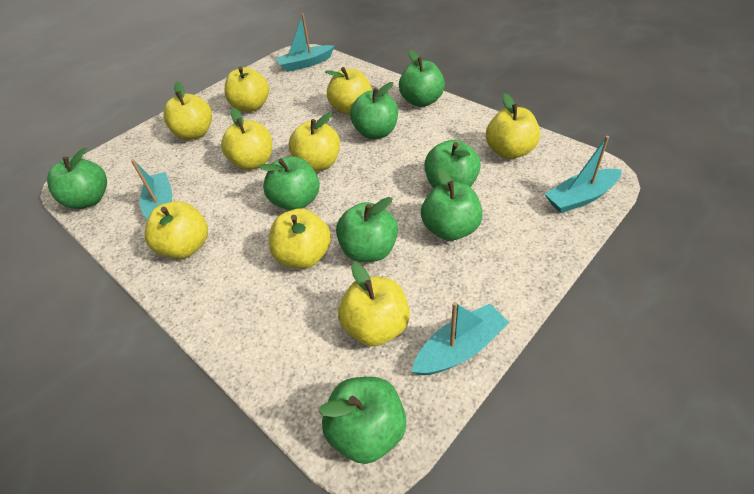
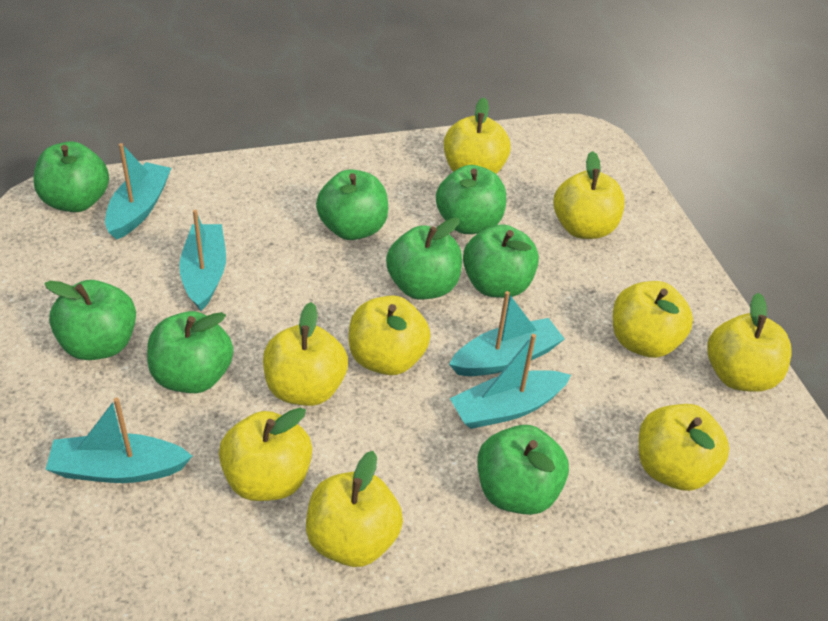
turquoise boat: 4 -> 5

